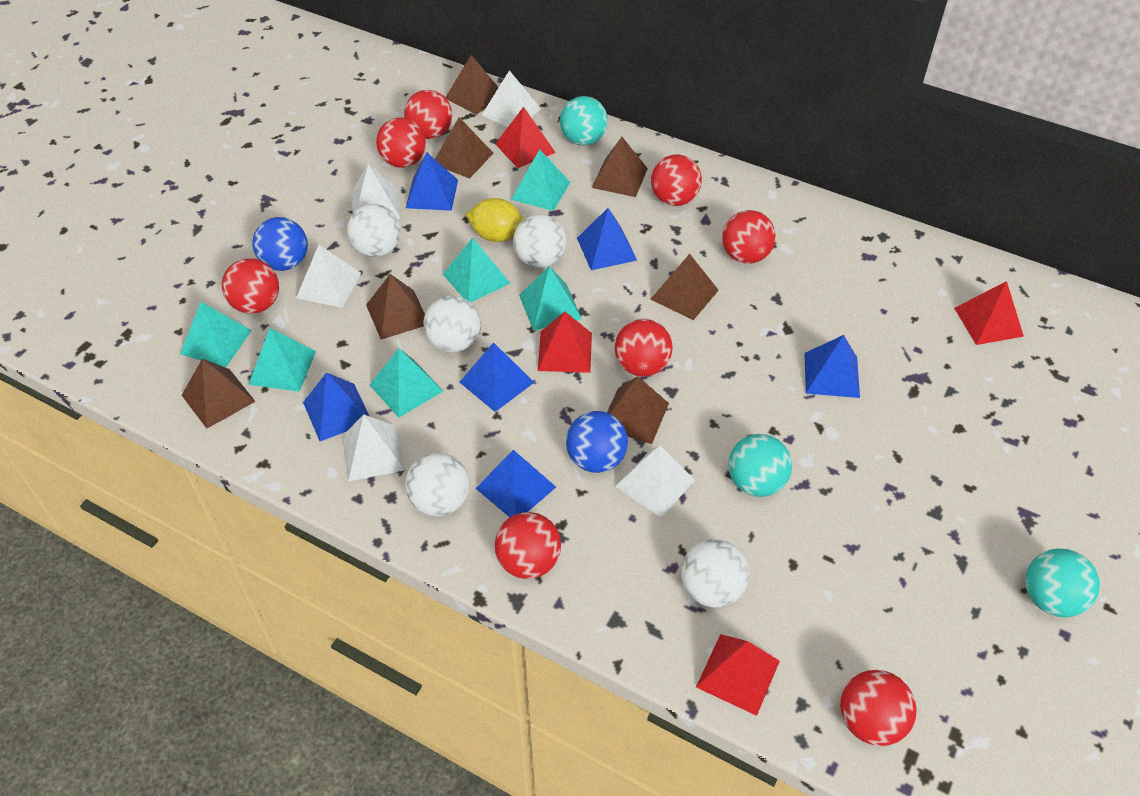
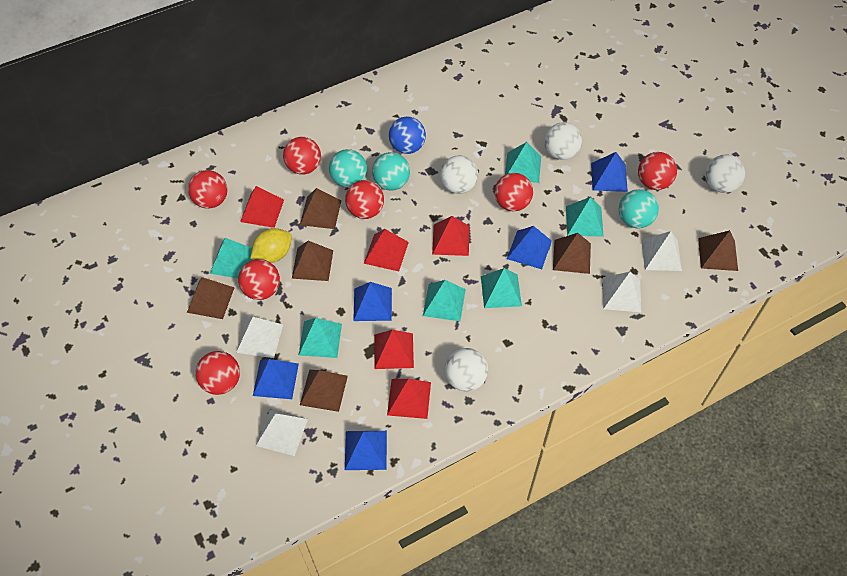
blue ball: 2 -> 1
blue pyramid: 6 -> 5
brown pyramid: 7 -> 6
red ball: 8 -> 7
red pyramid: 4 -> 5
white ball: 5 -> 4
white pyramid: 5 -> 4

